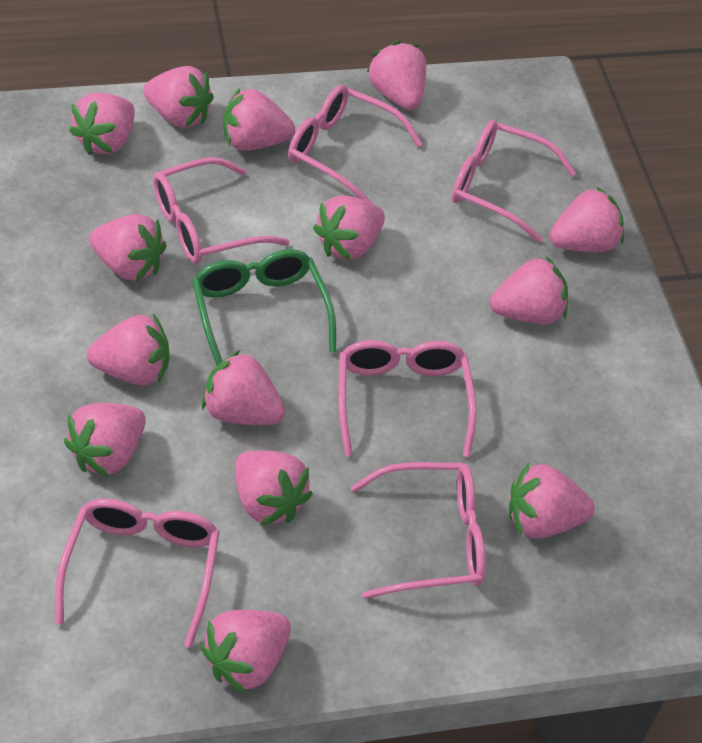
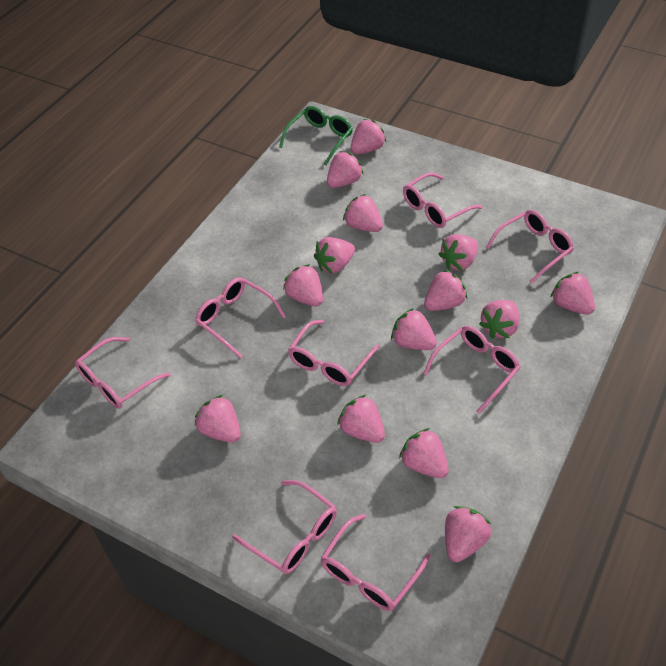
pink glasses: 6 -> 8

